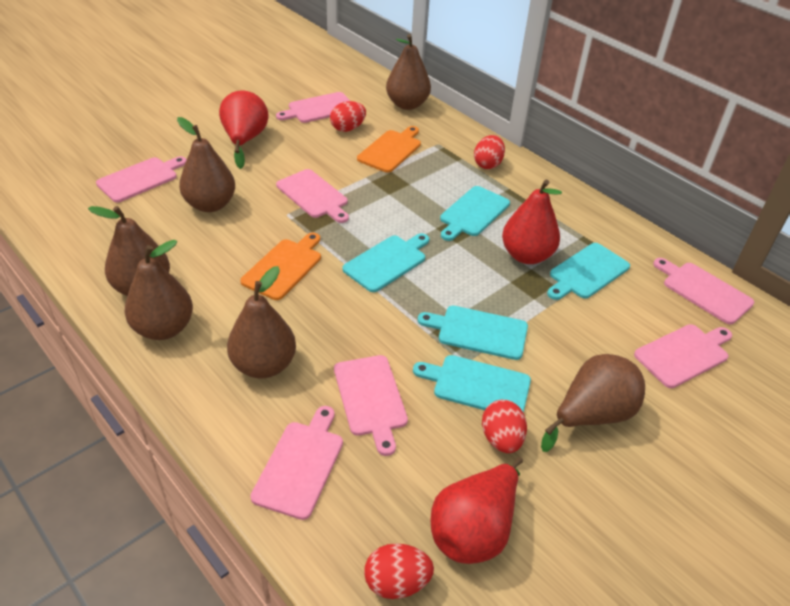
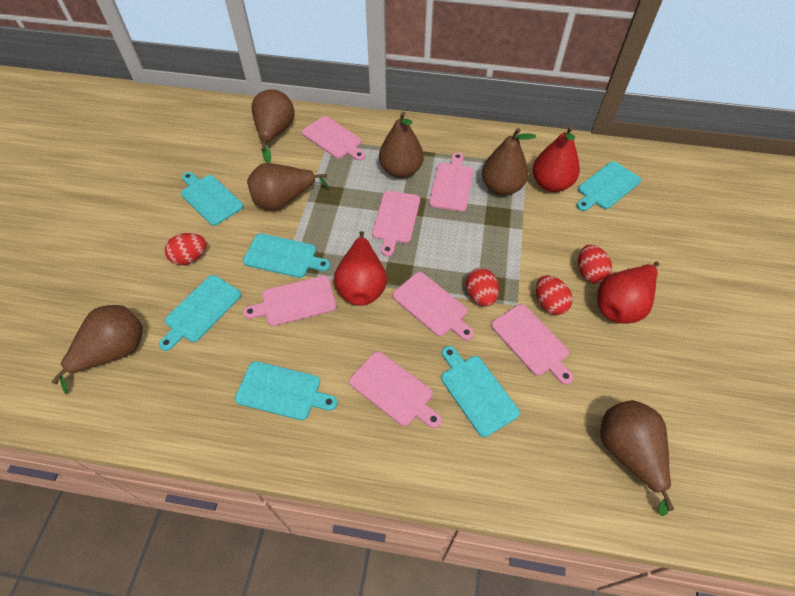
orange cutting board: 2 -> 0
turquoise cutting board: 5 -> 6

